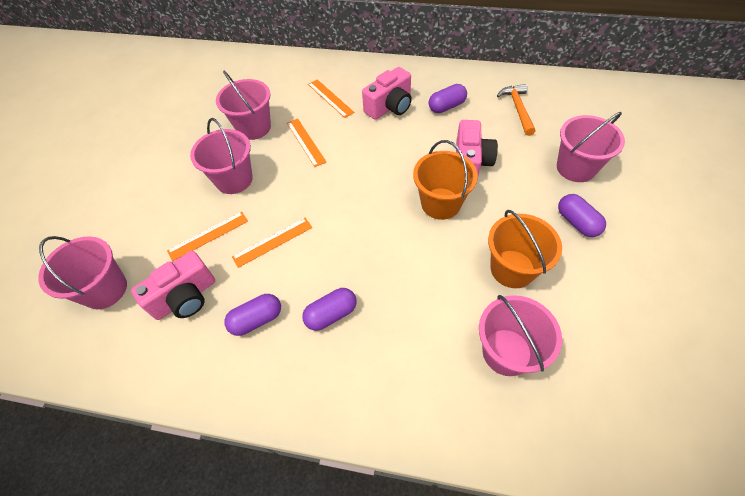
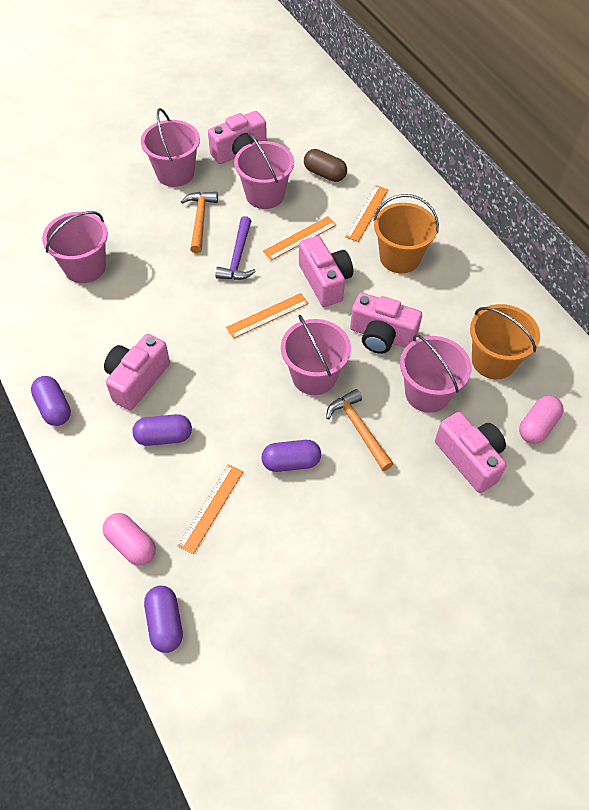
brown capsule: 0 -> 1
orange hammer: 1 -> 2
pink camera: 3 -> 5
pink capsule: 0 -> 2
purple hammer: 0 -> 1

